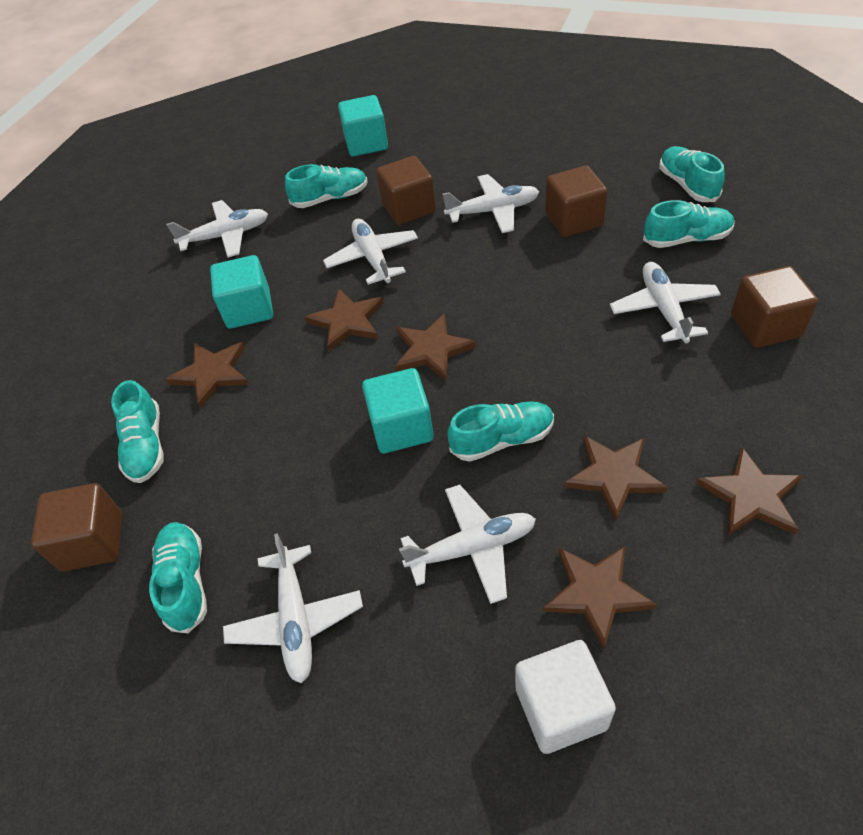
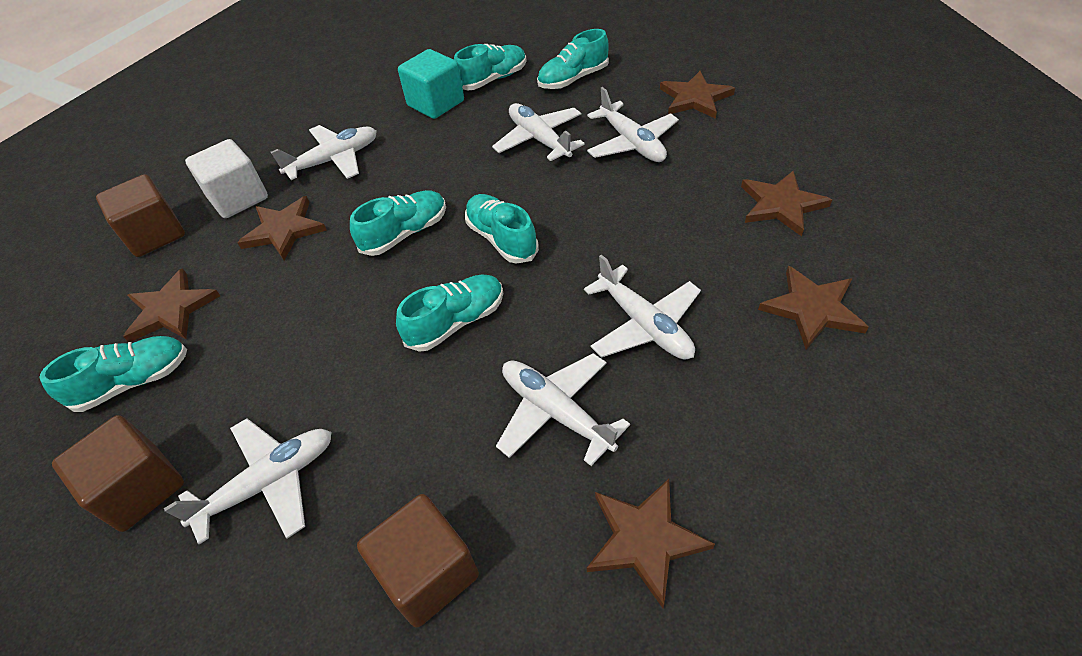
brown cube: 4 -> 3
turquoise cube: 3 -> 1

